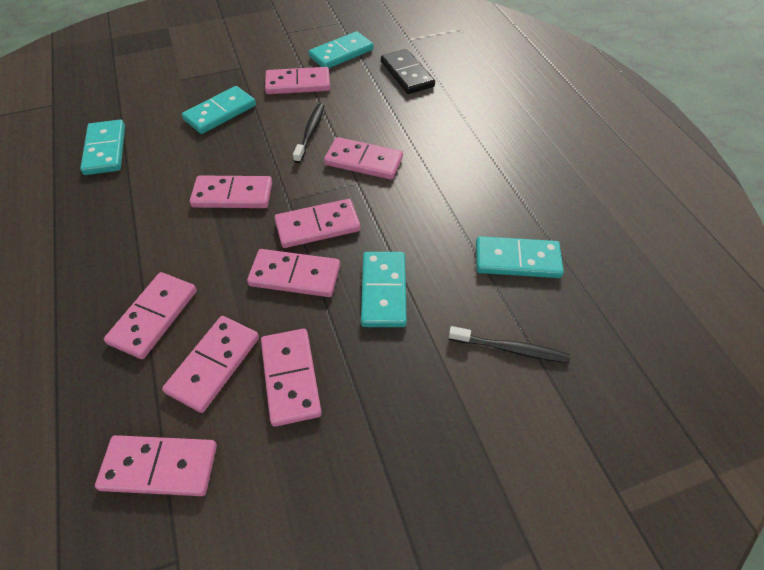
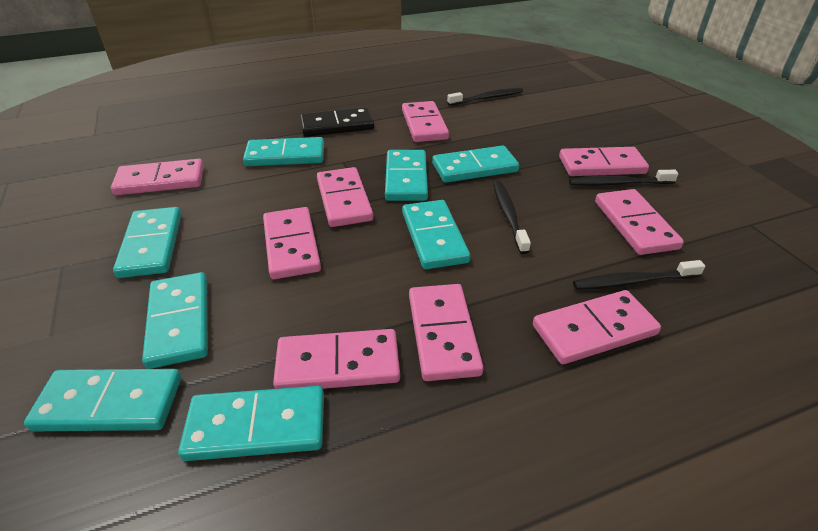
black toothbrush: 2 -> 4
turquoise domino: 5 -> 8

